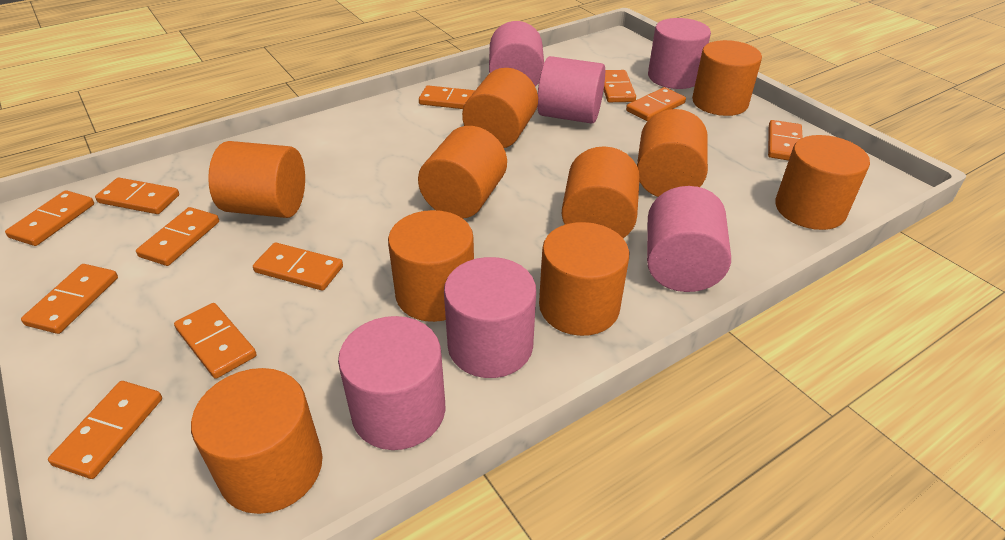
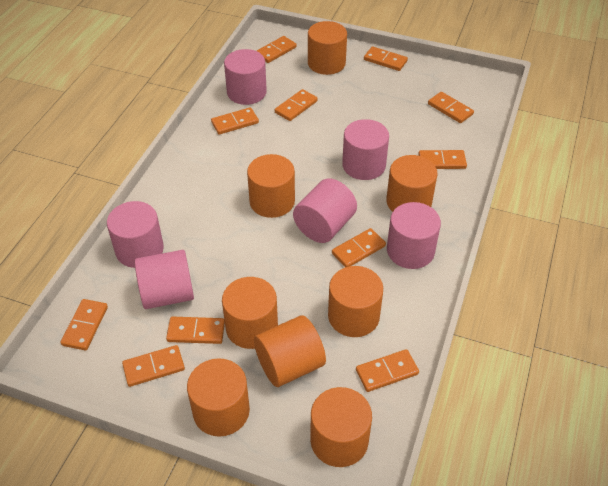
orange cylinder: 10 -> 8

